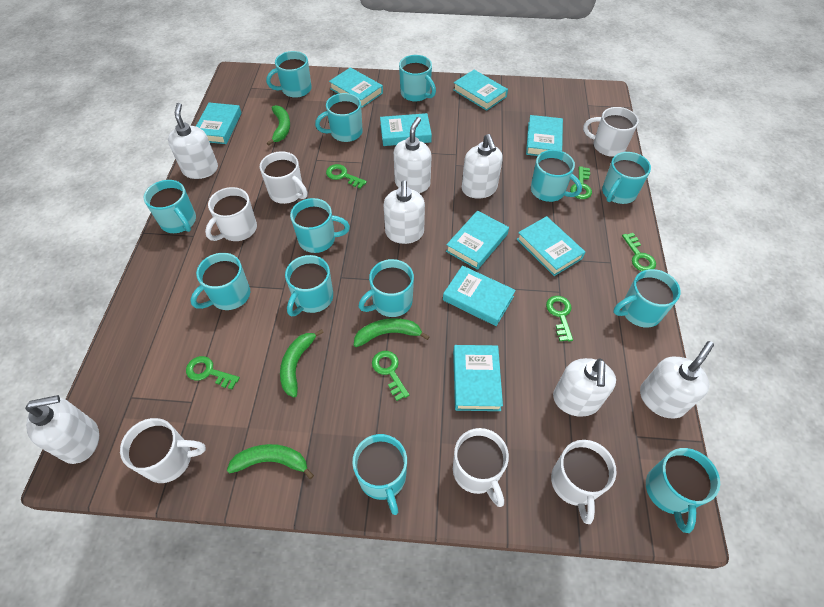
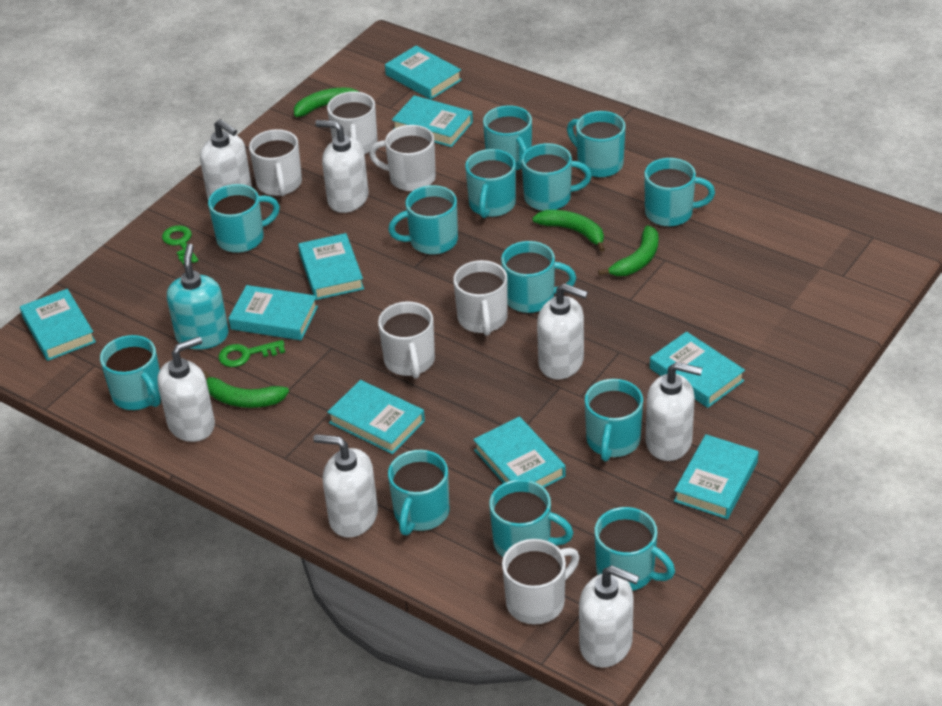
green key: 6 -> 2
turquoise soap dispenser: 0 -> 1

